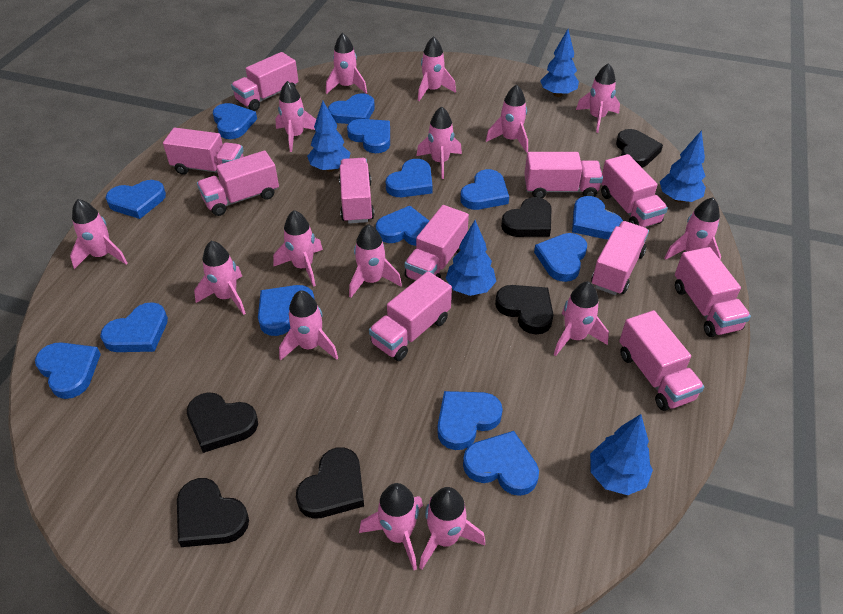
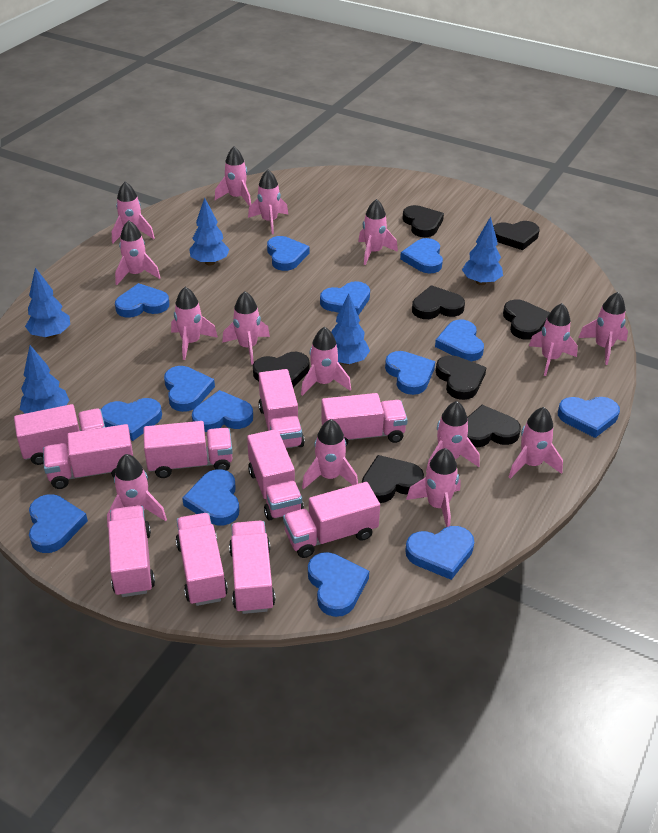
black heart: 6 -> 8
pink truck: 11 -> 10

